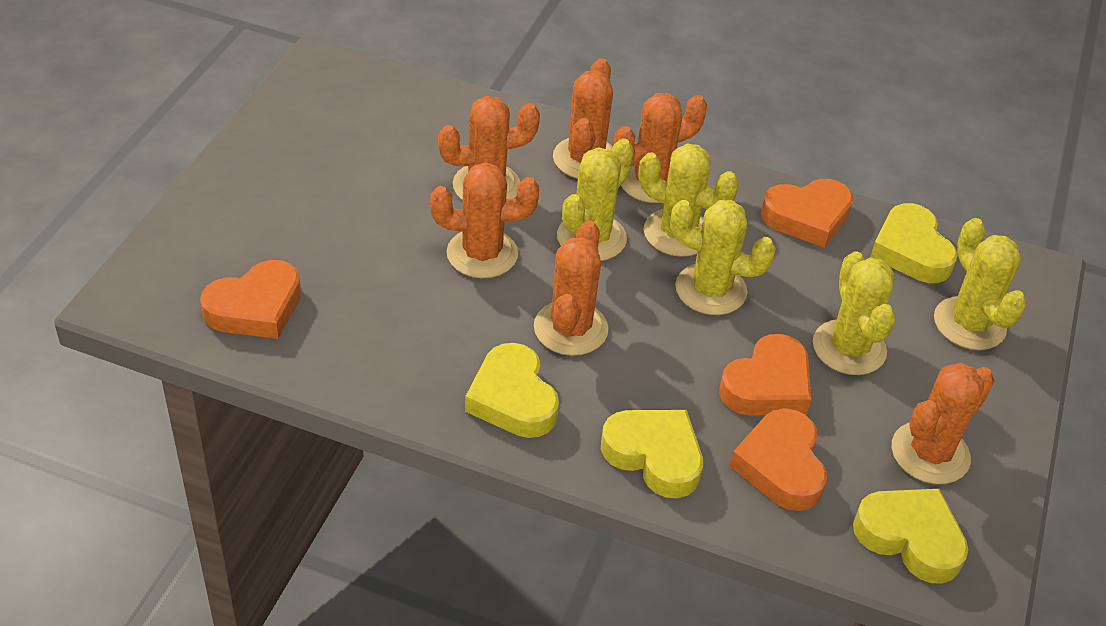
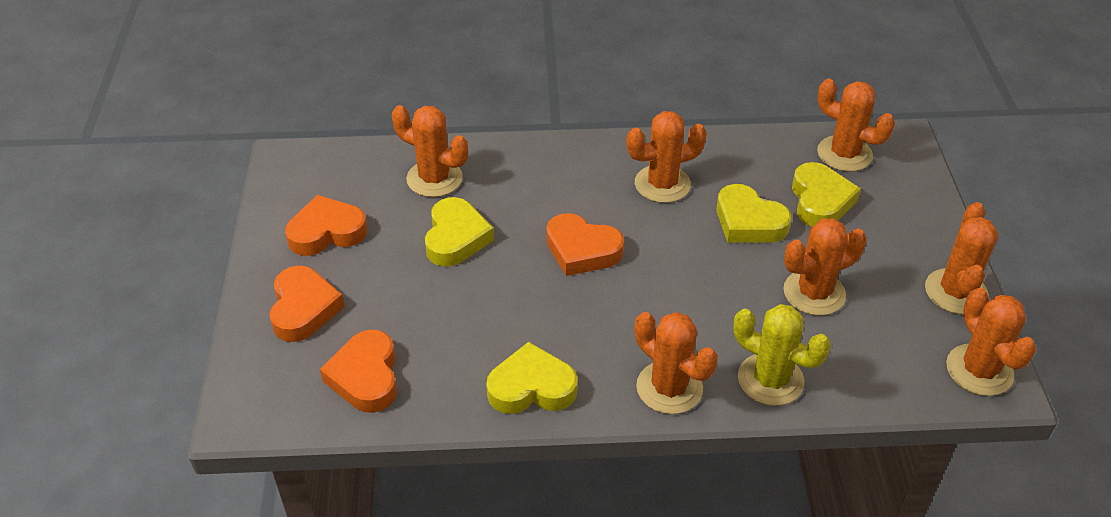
orange cactus: 6 -> 7
yellow cactus: 5 -> 1

